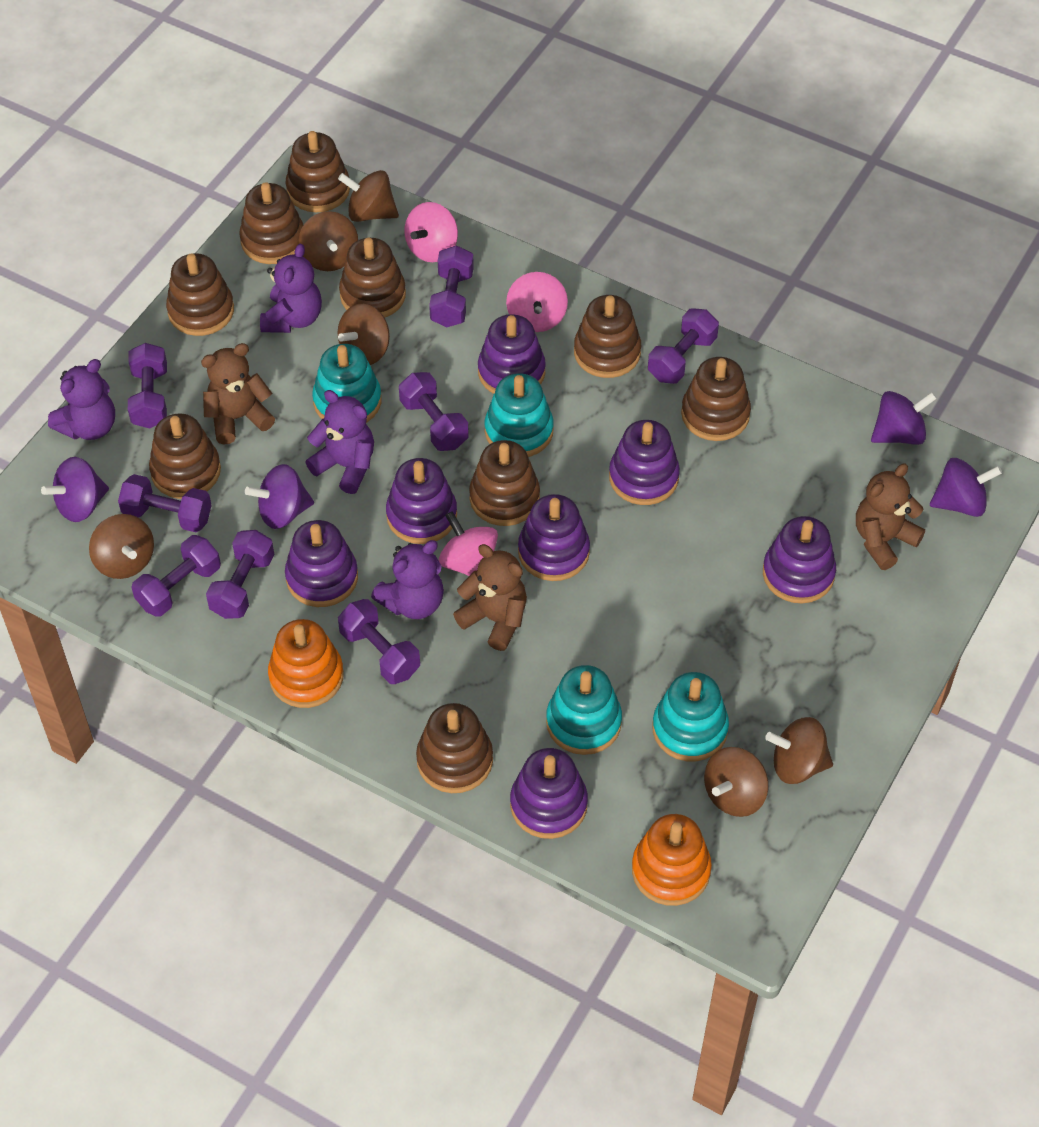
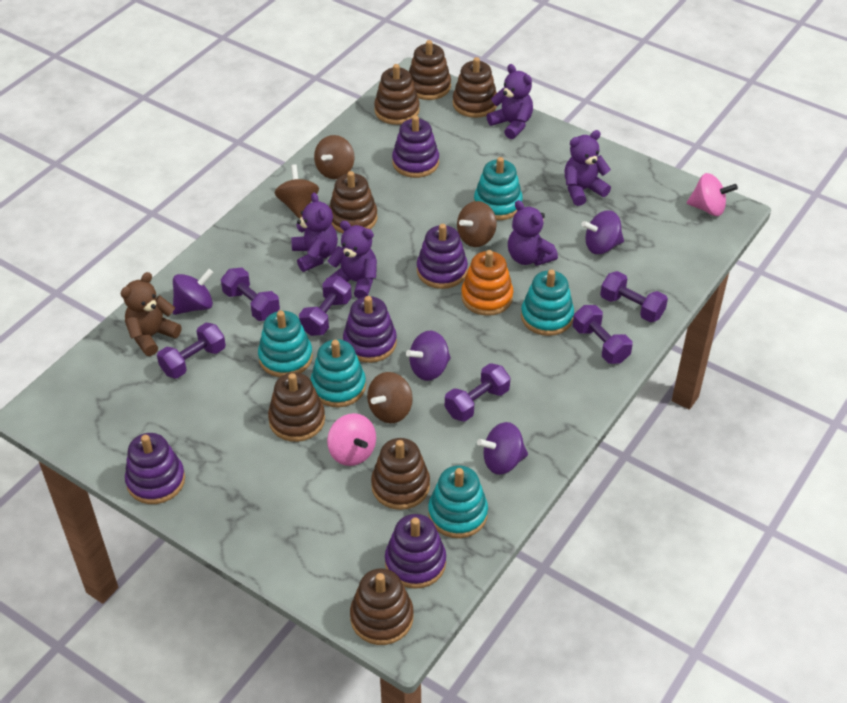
brown spinning top: 6 -> 4
brown stacking toy: 9 -> 7
brown teddy bear: 3 -> 1
orange stacking toy: 2 -> 1
pink spinning top: 3 -> 2
purple dumbbell: 8 -> 6
purple stacking toy: 7 -> 5
purple teddy bear: 4 -> 5
turquoise stacking toy: 4 -> 5

